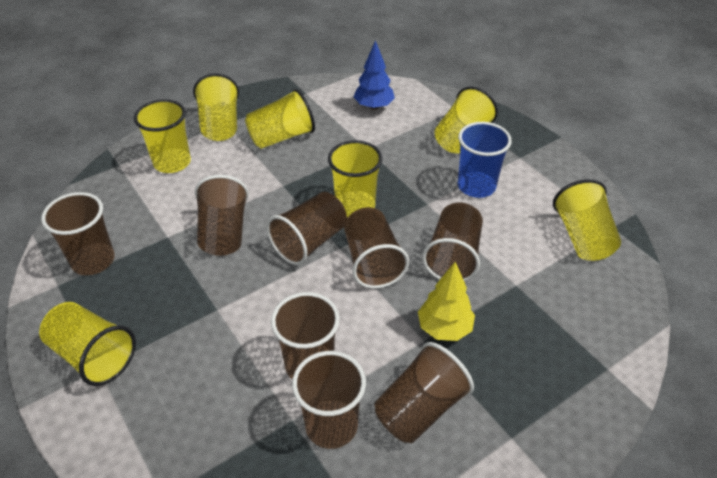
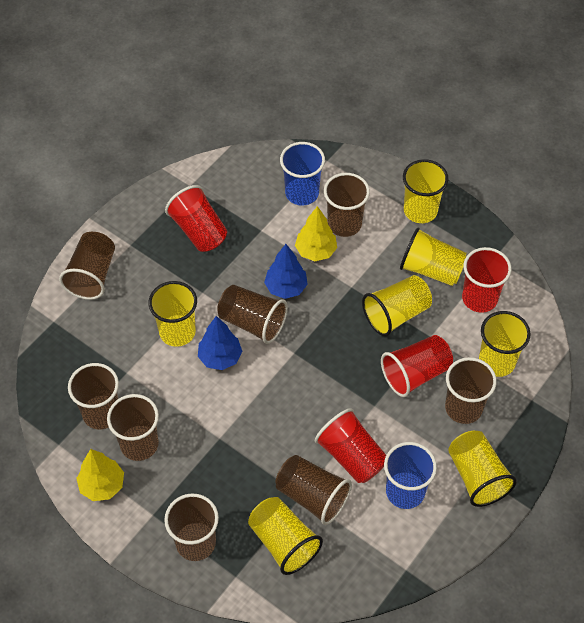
blue cup: 1 -> 2
blue tree: 1 -> 2
red cup: 0 -> 4
yellow tree: 1 -> 2

